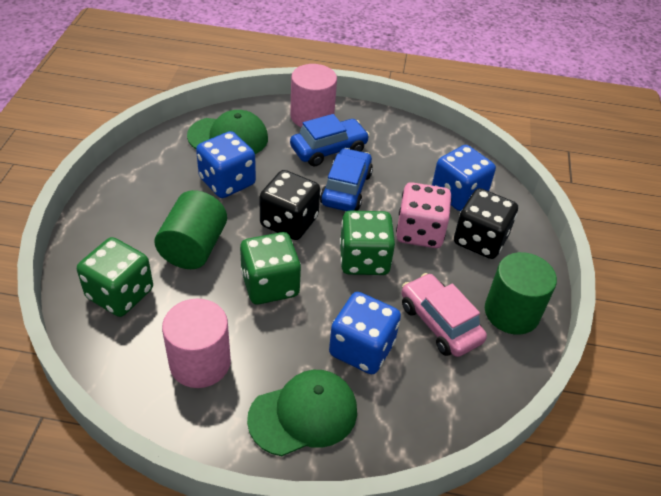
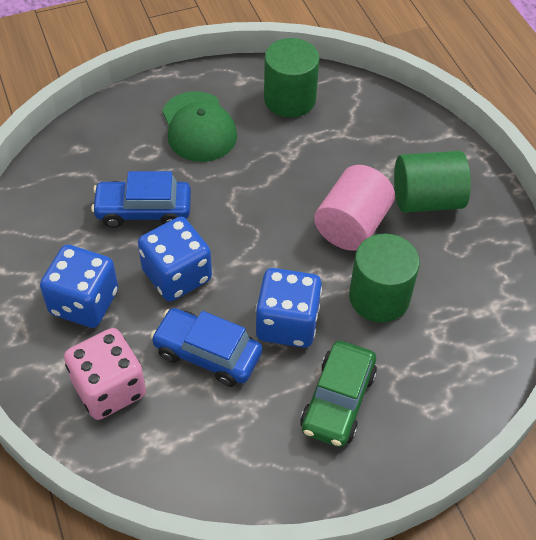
black dice: 2 -> 0
green cap: 2 -> 1
green car: 0 -> 1
green cylinder: 2 -> 3
green dice: 3 -> 0
pink car: 1 -> 0
pink cylinder: 2 -> 1

